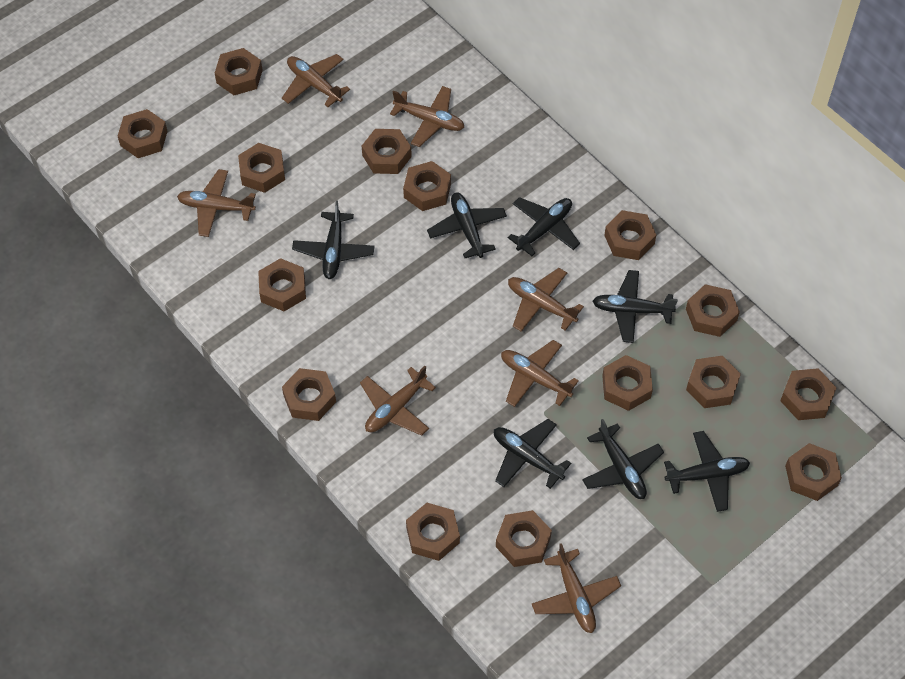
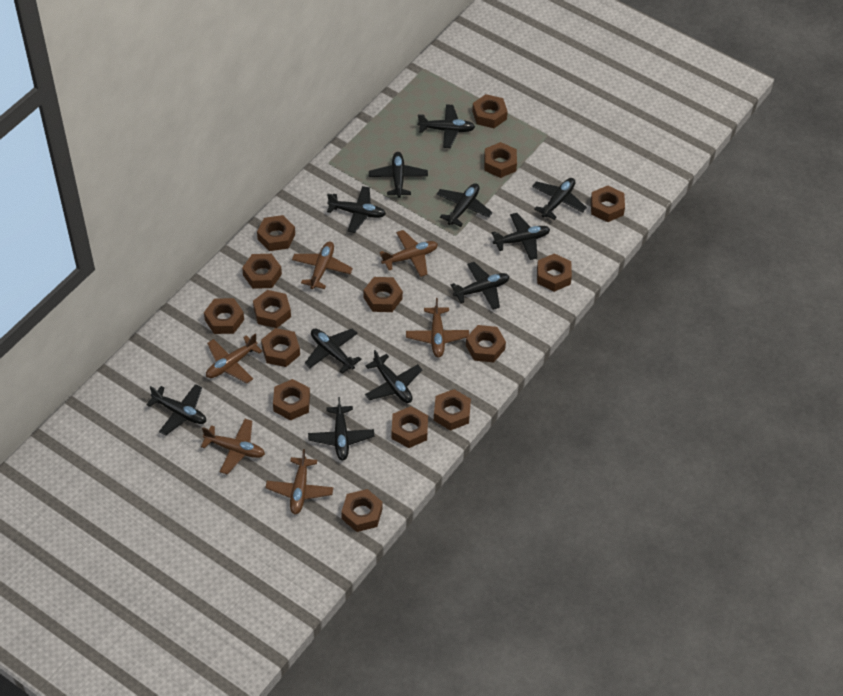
black plane: 7 -> 11
brown plane: 7 -> 6

